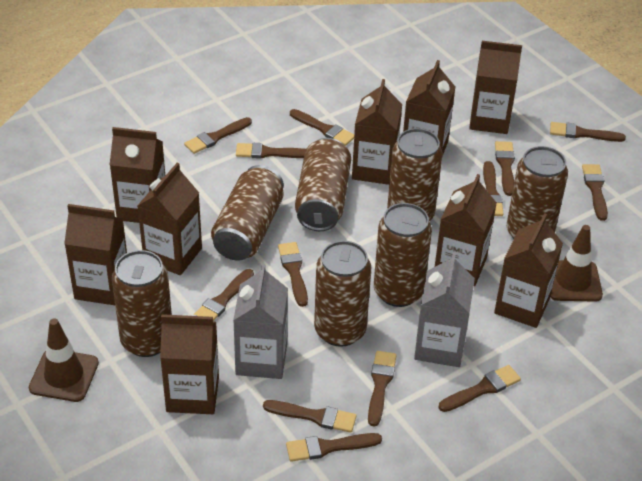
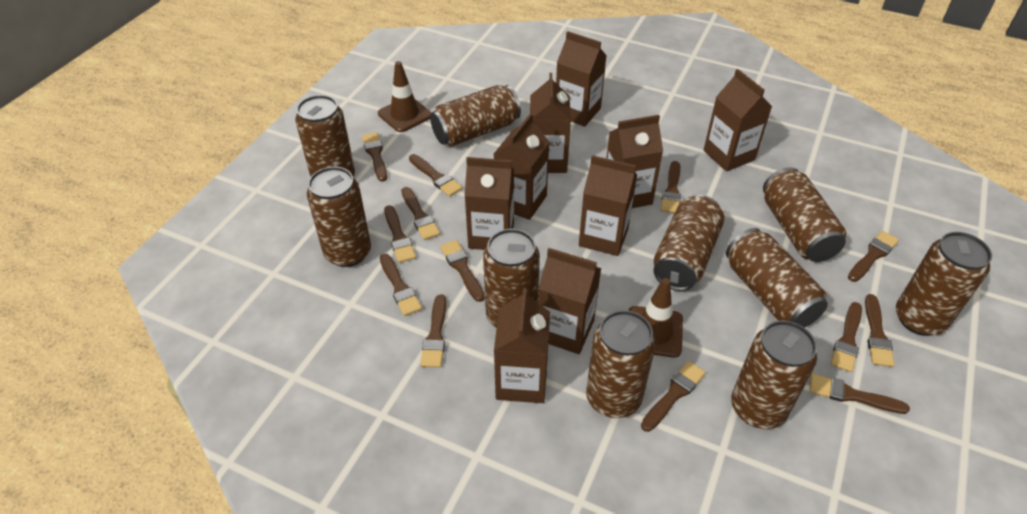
brown can: 7 -> 10
grey carton: 2 -> 0

